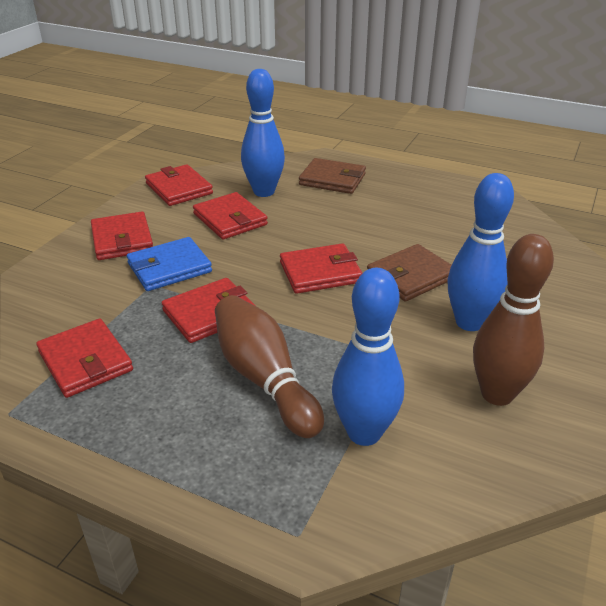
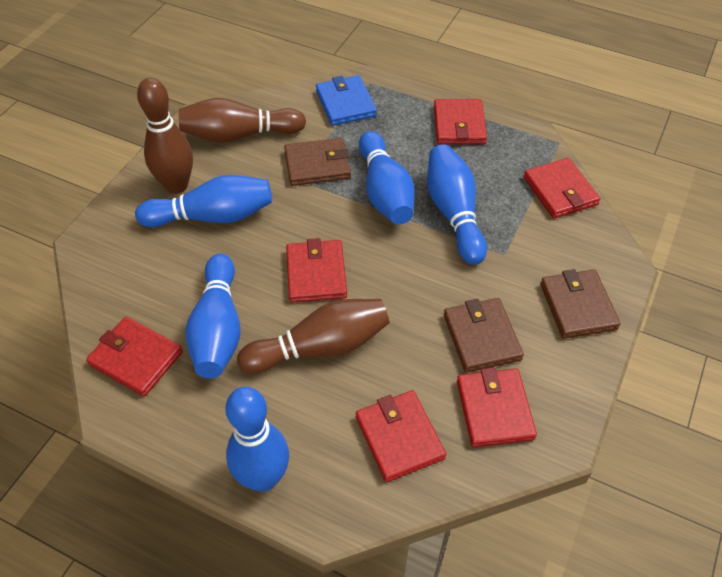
blue bowling pin: 3 -> 5
brown bowling pin: 2 -> 3
brown wallet: 2 -> 3

